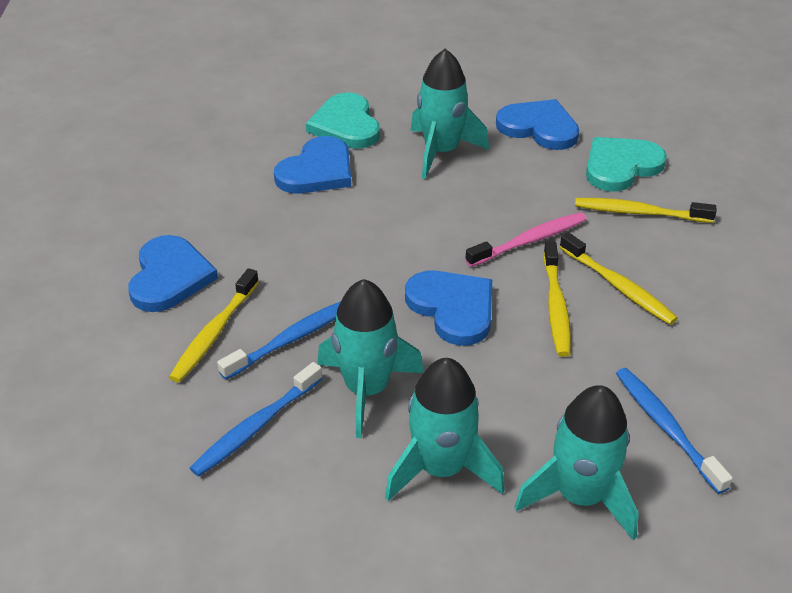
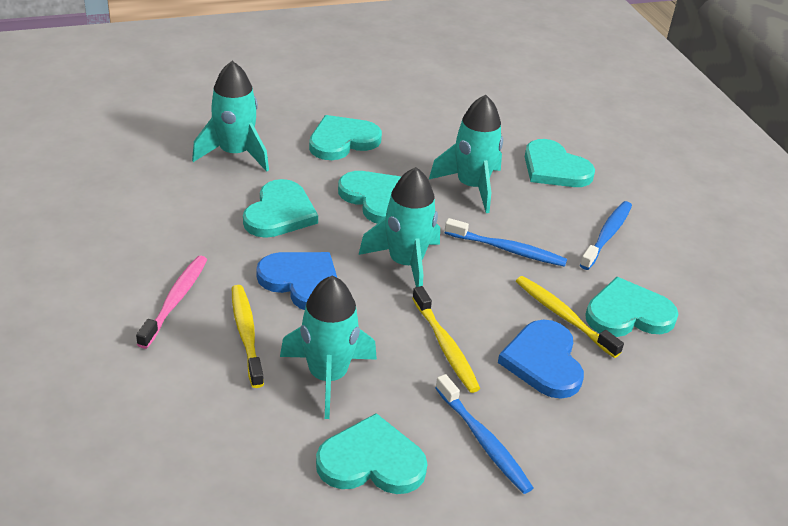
blue heart: 4 -> 2
turquoise heart: 2 -> 6
yellow toothbrush: 4 -> 3

